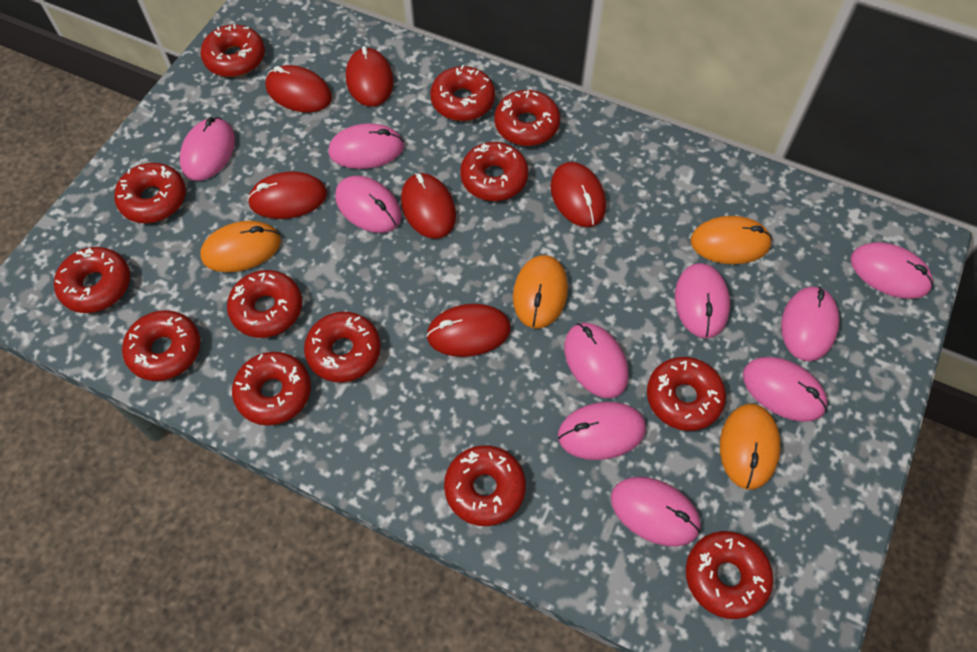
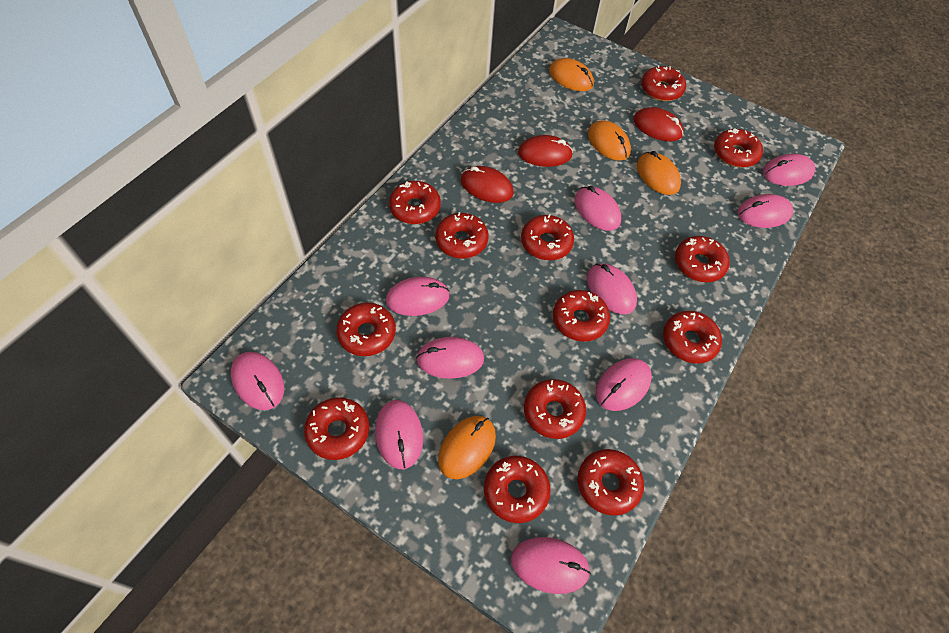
red mouse: 6 -> 3

